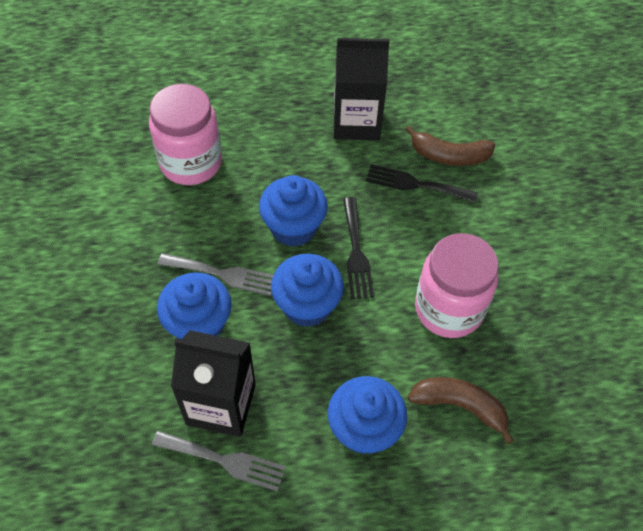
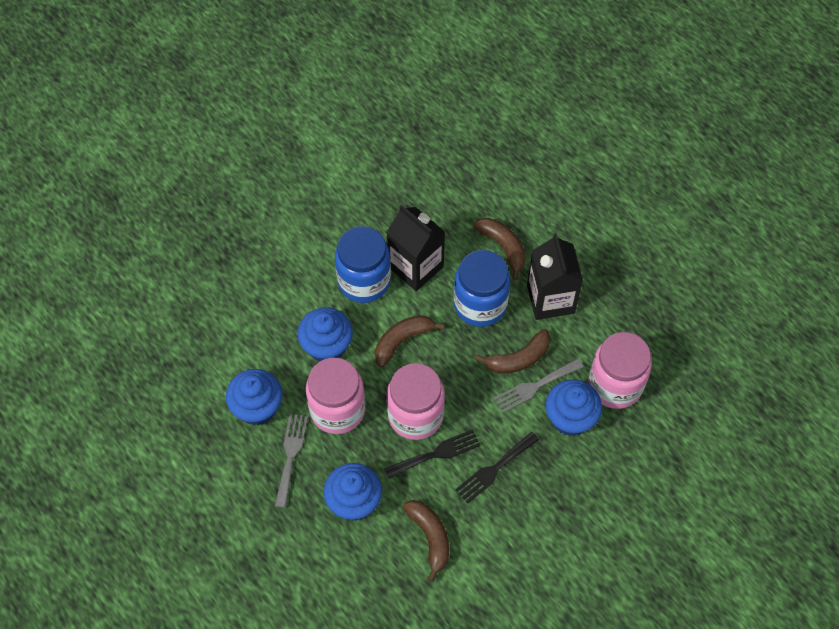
blue jar: 0 -> 2
brown banana: 2 -> 4
pink jar: 2 -> 3

